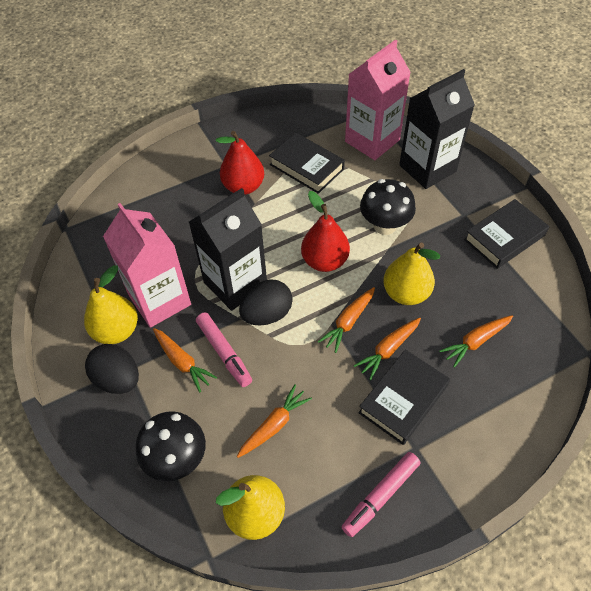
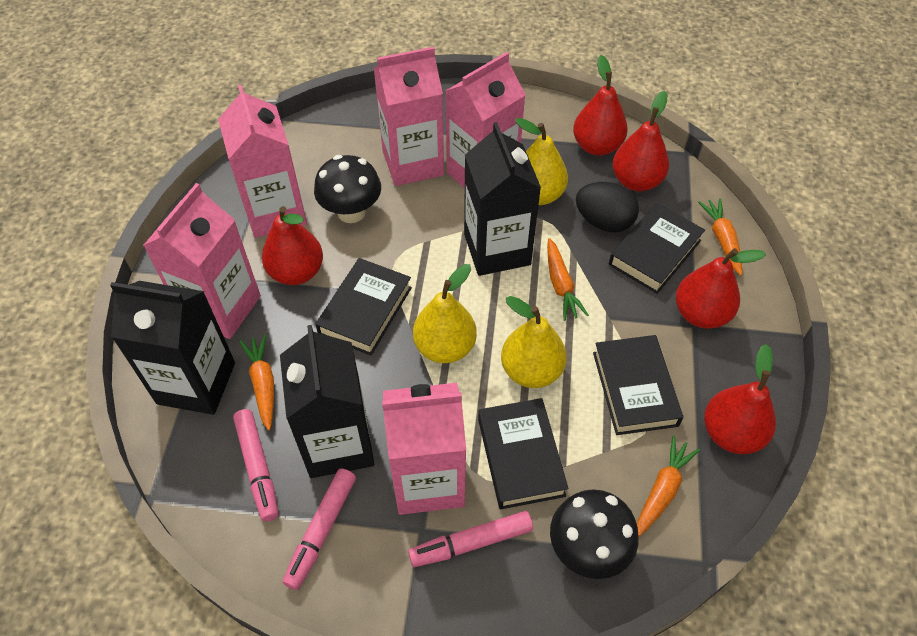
black book: 3 -> 4
black carton: 2 -> 3
black egg: 2 -> 1
orange carrot: 5 -> 4
pink carton: 2 -> 5
pink marker: 2 -> 3
red pear: 2 -> 5

